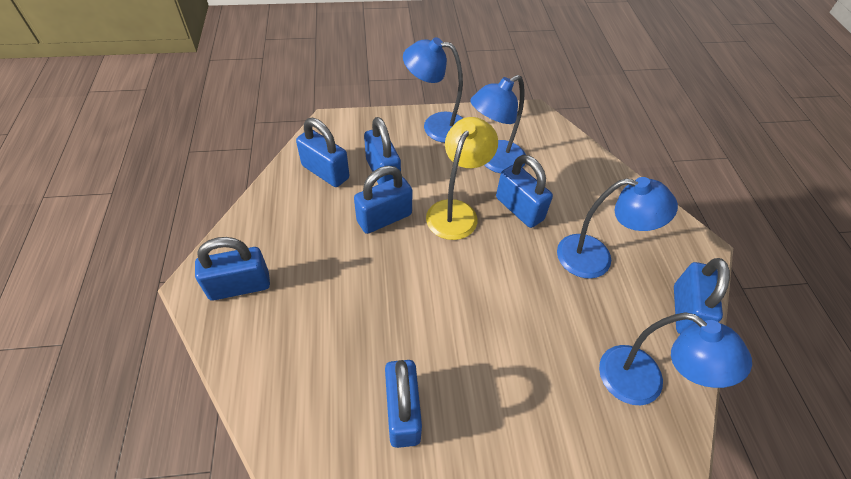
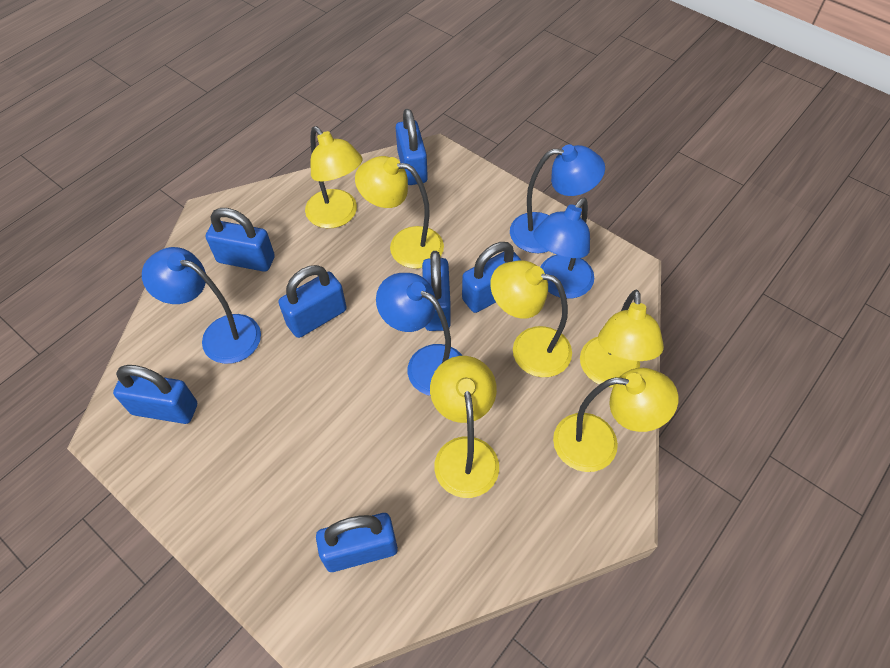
yellow lamp: 1 -> 6

